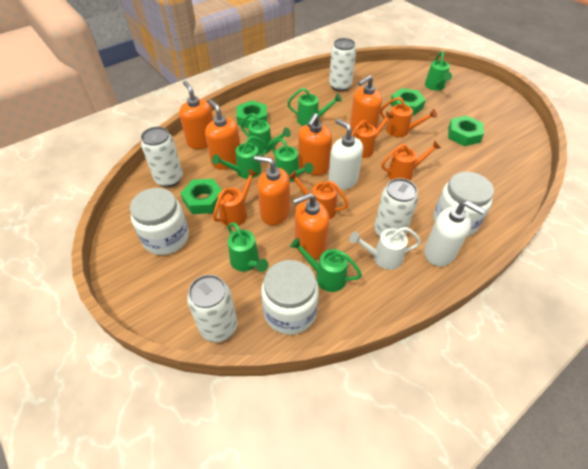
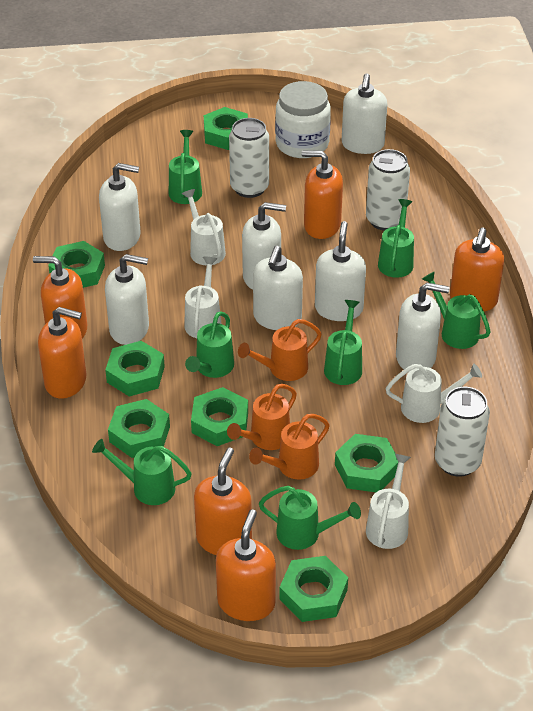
green nut: 4 -> 7
orange watering can: 5 -> 3
white can: 4 -> 3
white jar: 3 -> 1
white soap dispenser: 2 -> 7
white watering can: 1 -> 4

